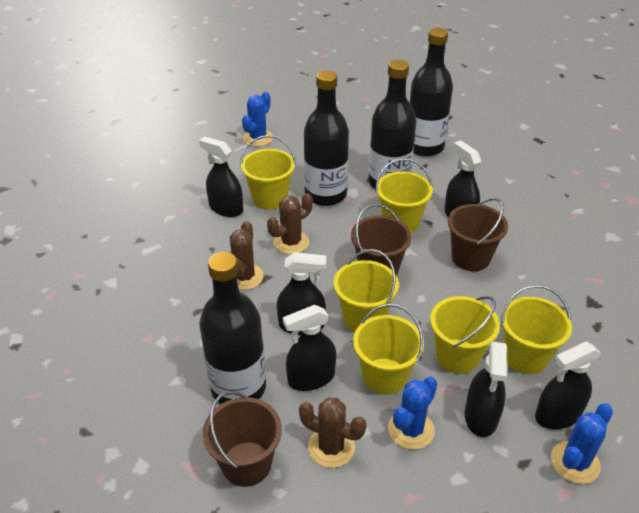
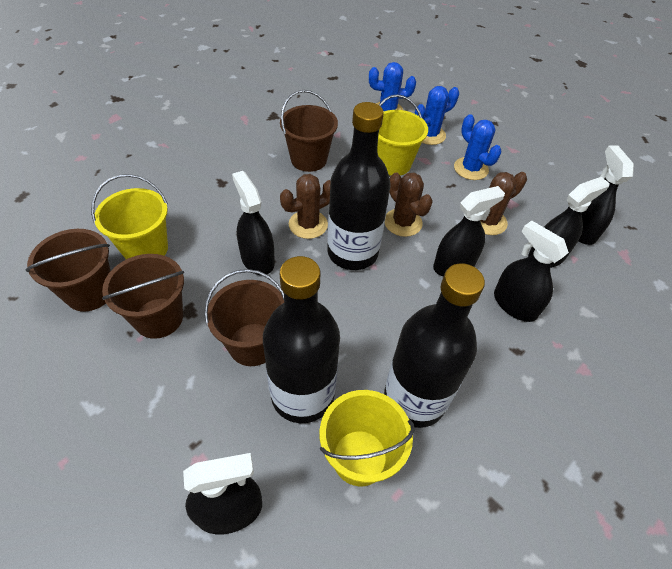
black bottle: 4 -> 3
brown bucket: 3 -> 4
yellow bucket: 6 -> 3

